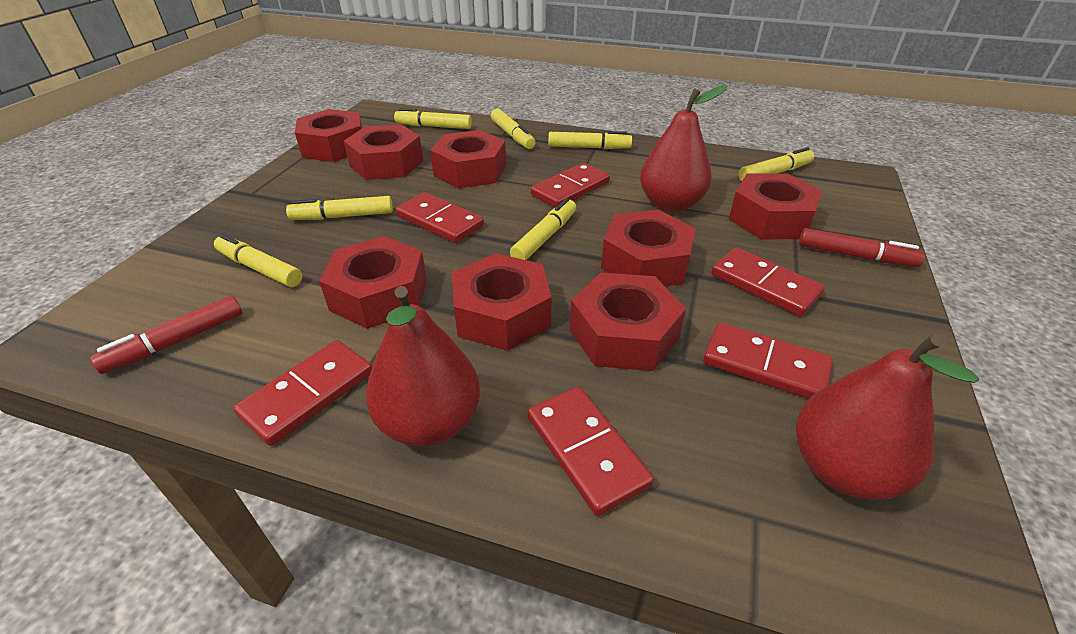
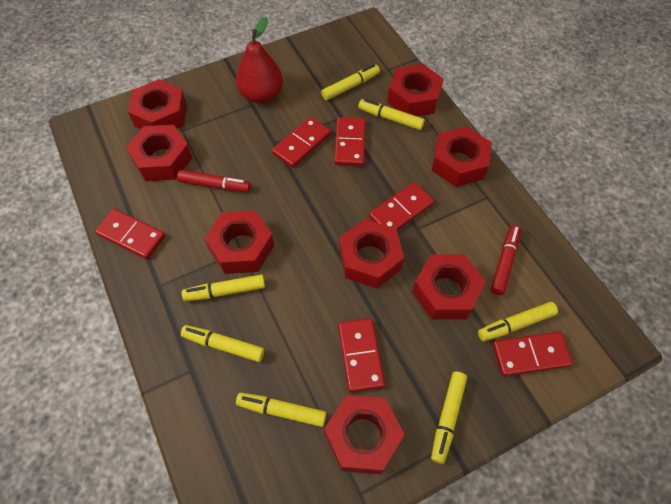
red pear: 3 -> 1

